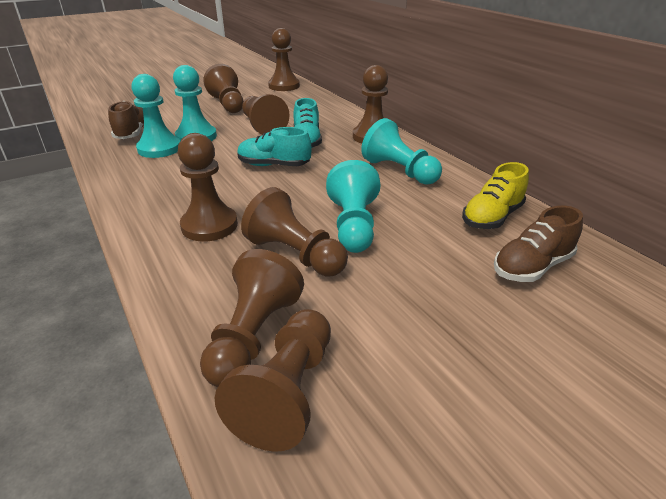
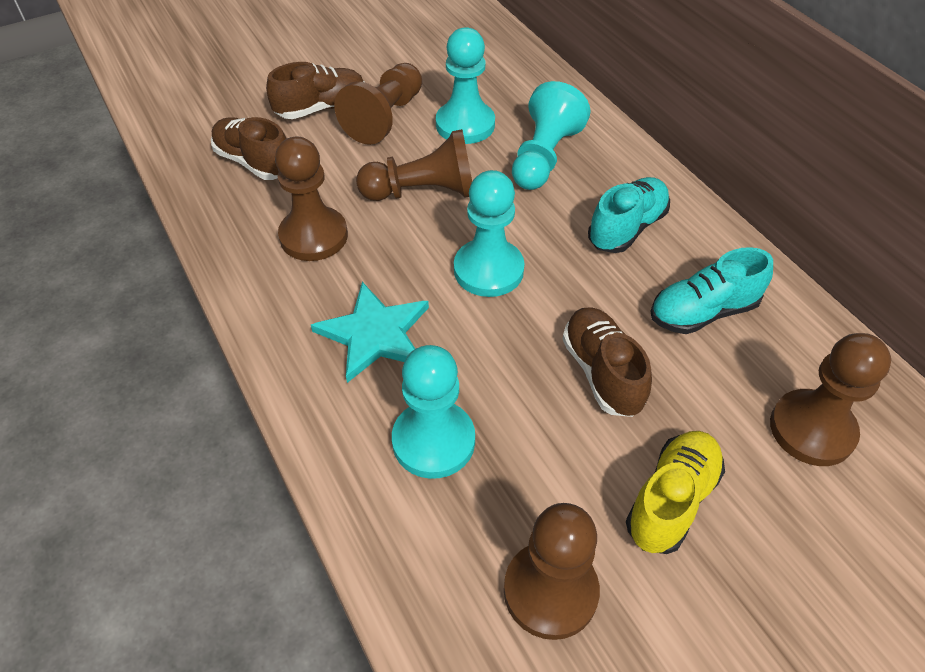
brown pawn: 8 -> 5
brown shoe: 2 -> 3
turquoise star: 0 -> 1

